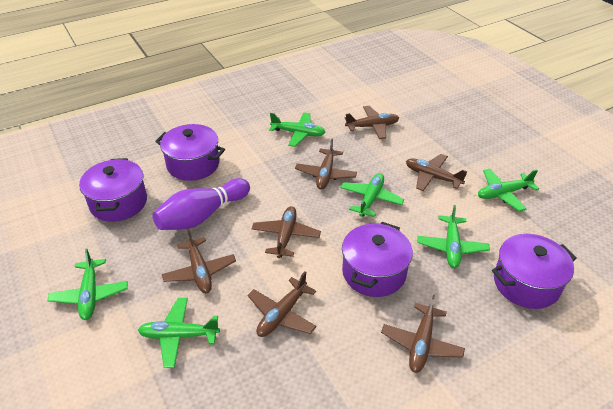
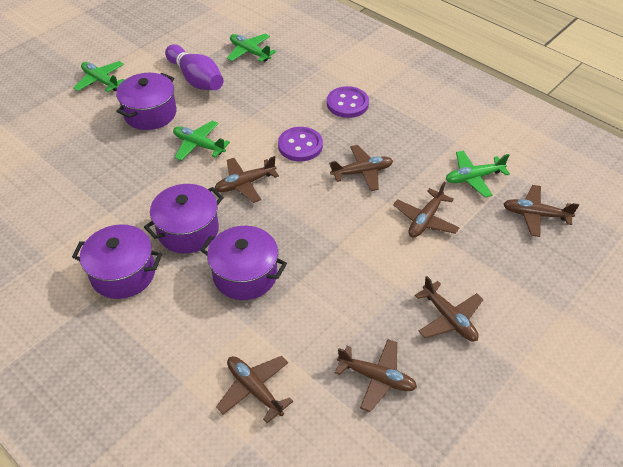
green plane: 6 -> 4
purple button: 0 -> 2

